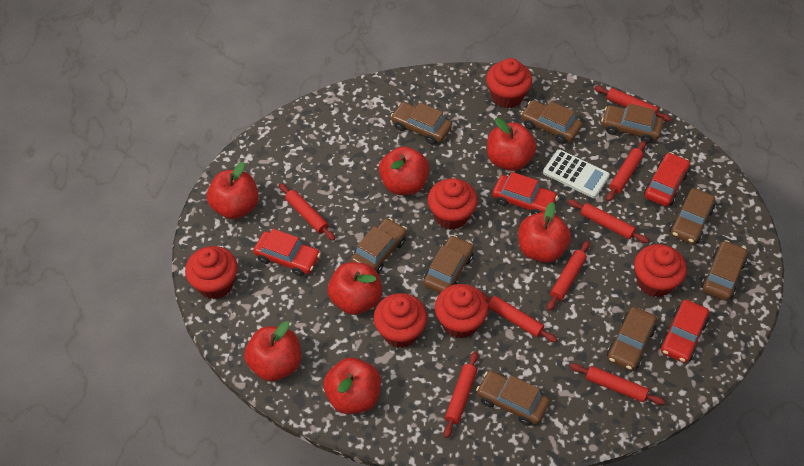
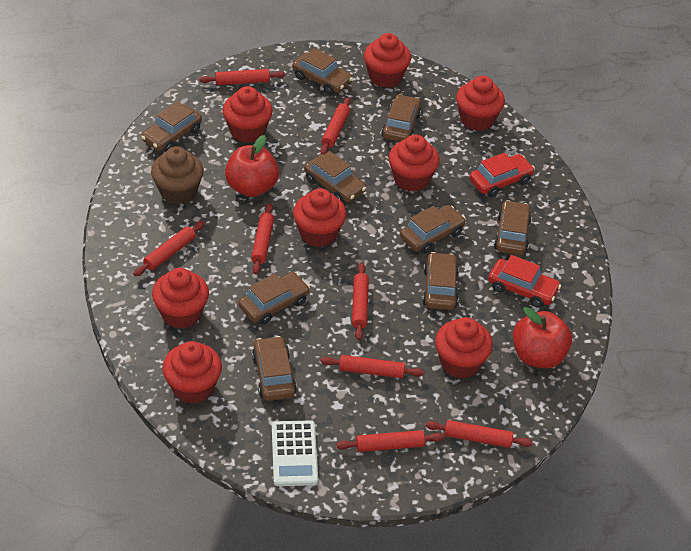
brown cupcake: 0 -> 1
red apple: 7 -> 2
red car: 4 -> 2
red cupcake: 6 -> 8

